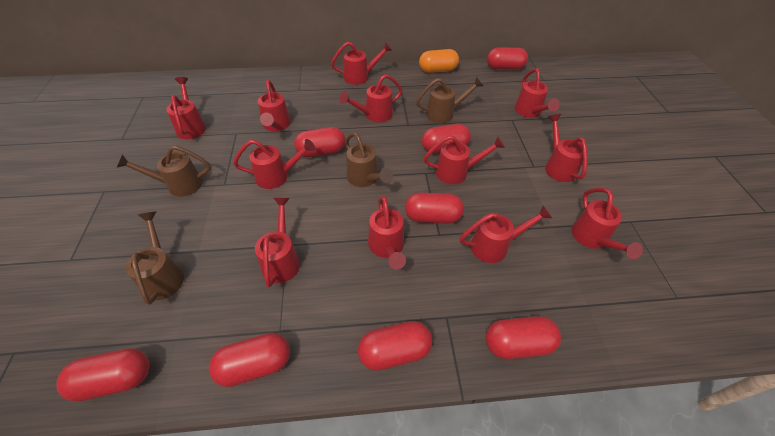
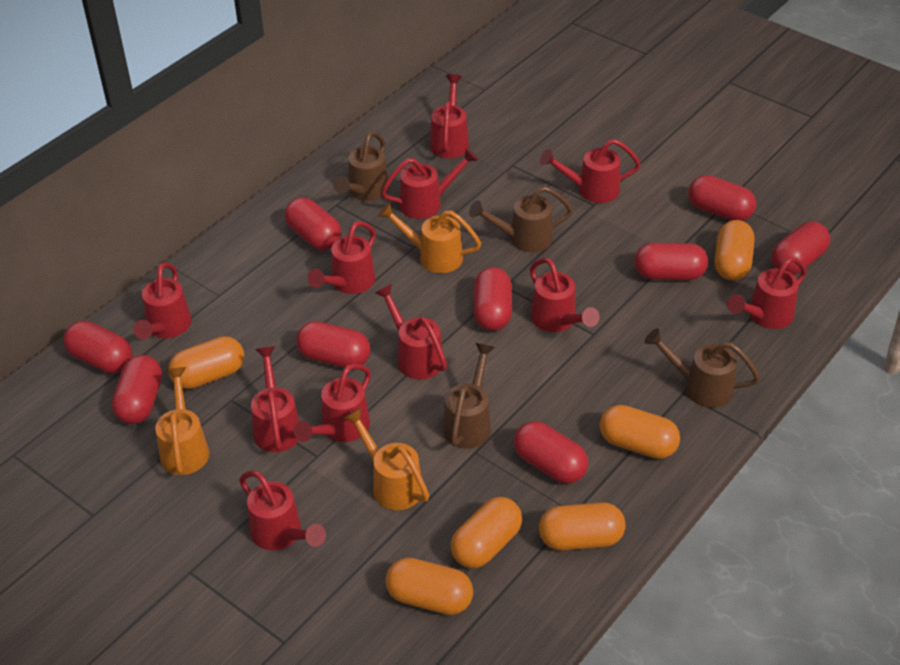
orange capsule: 1 -> 6
orange watering can: 0 -> 3
red capsule: 8 -> 9
red watering can: 12 -> 11

